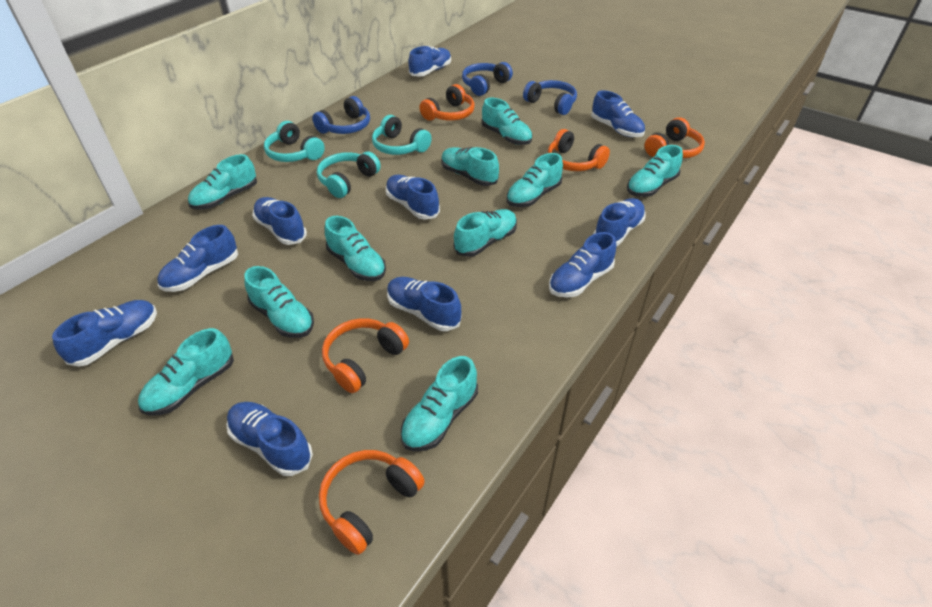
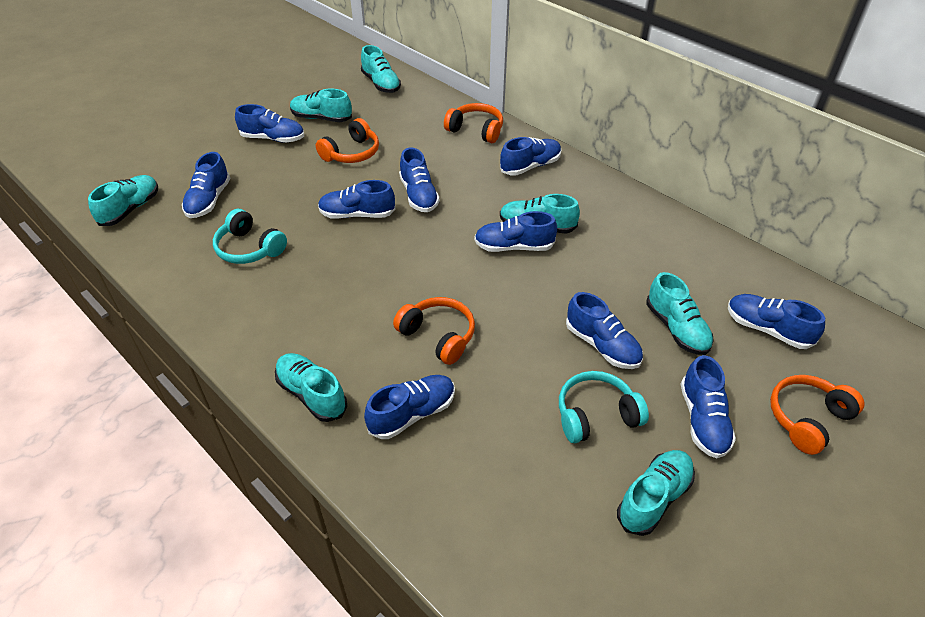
blue headphones: 3 -> 0
orange headphones: 5 -> 4
turquoise headphones: 3 -> 2
turquoise shoe: 10 -> 7

